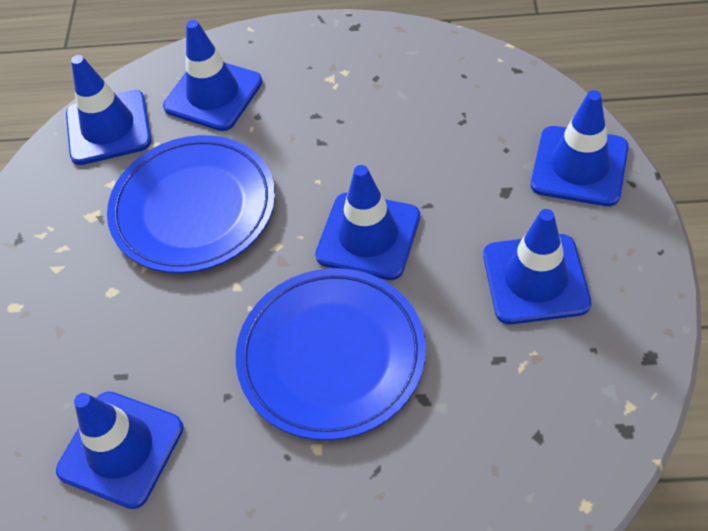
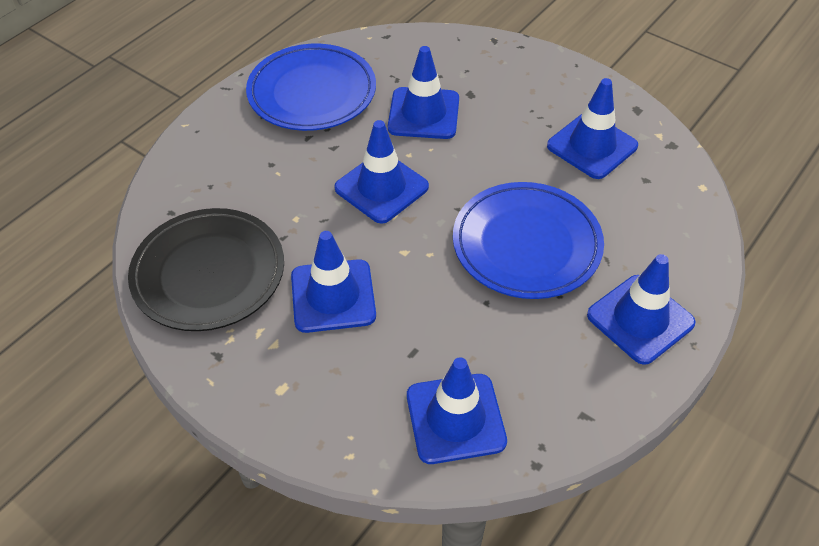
black plate: 0 -> 1

